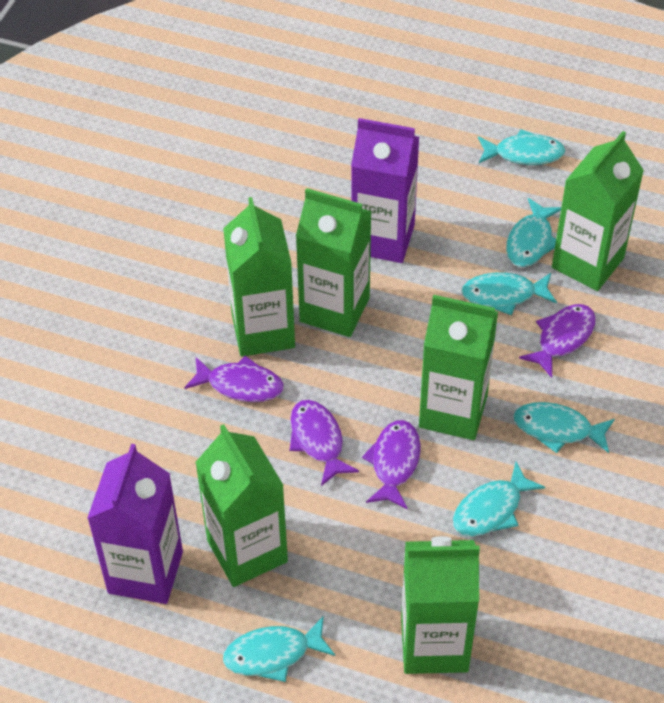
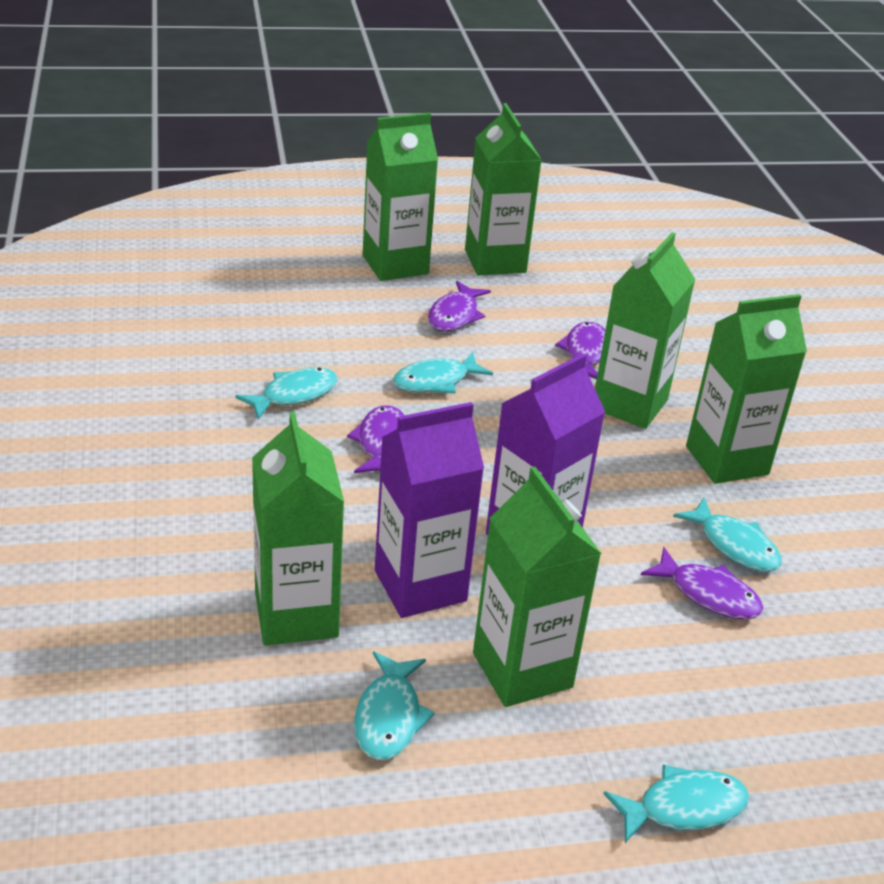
turquoise fish: 6 -> 5

